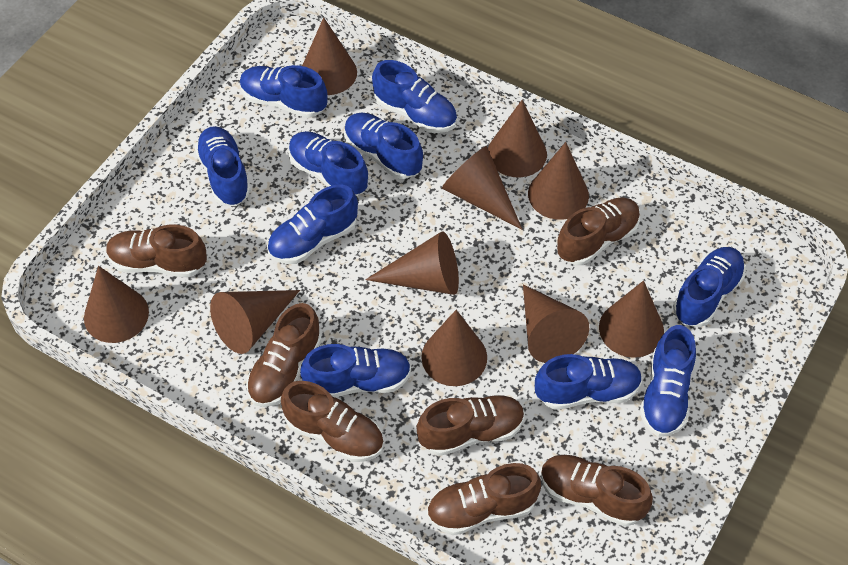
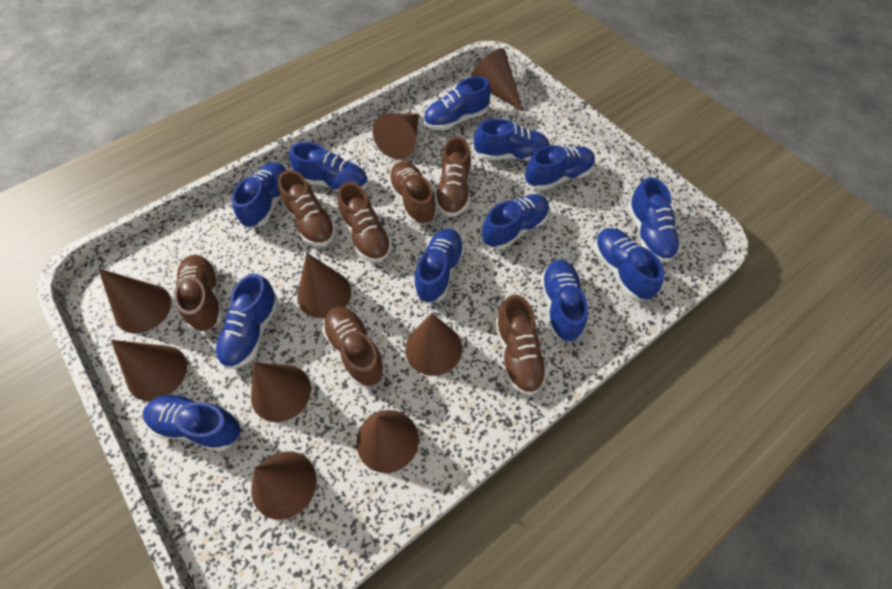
blue shoe: 10 -> 12
brown cone: 10 -> 9

